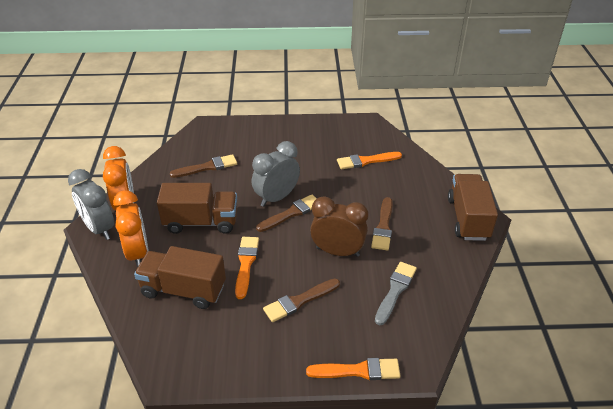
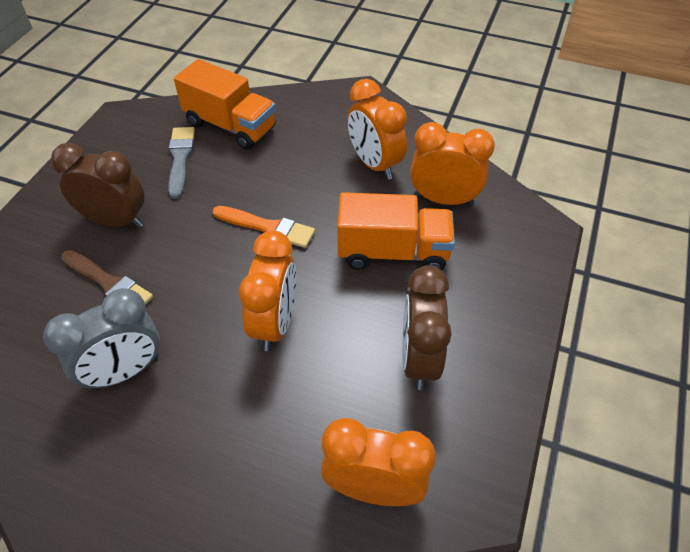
brown brush: 4 -> 1
brown clock: 1 -> 2
brown truck: 3 -> 0
grey clock: 2 -> 1
orange brush: 3 -> 1
orange clock: 2 -> 4
orange truck: 0 -> 2

